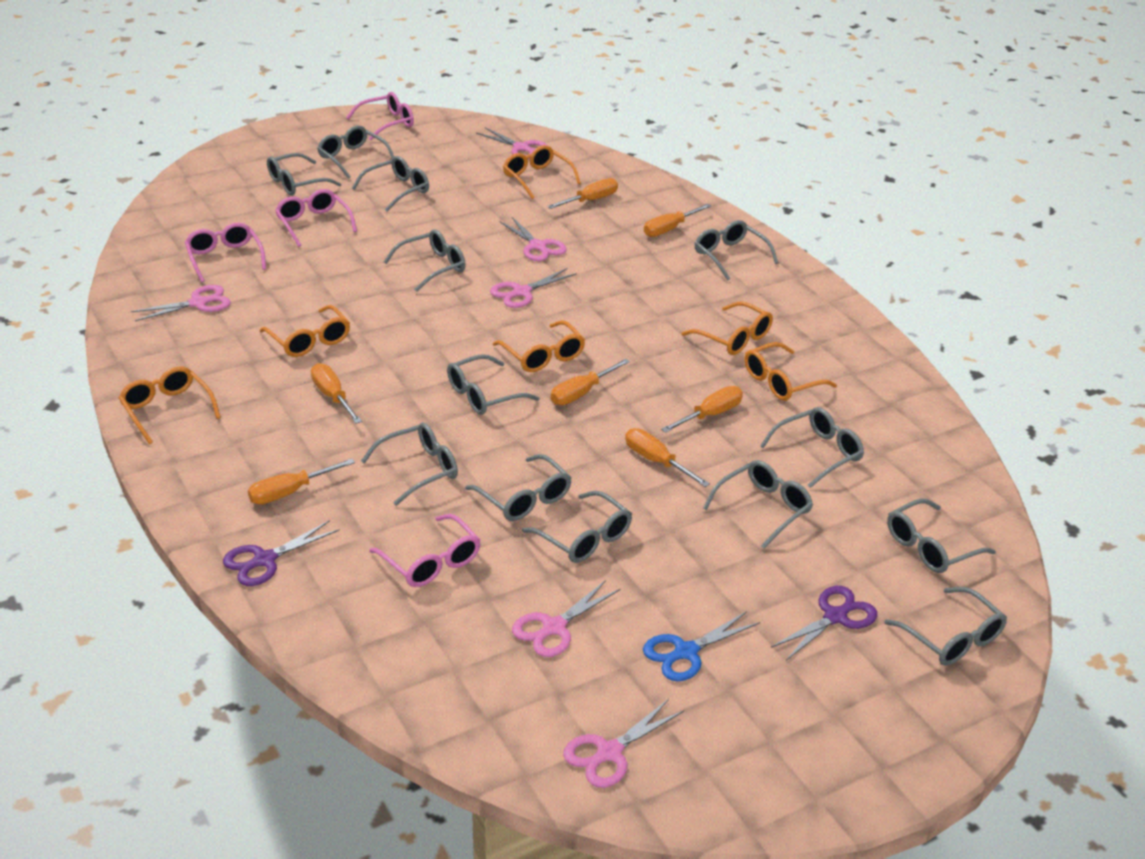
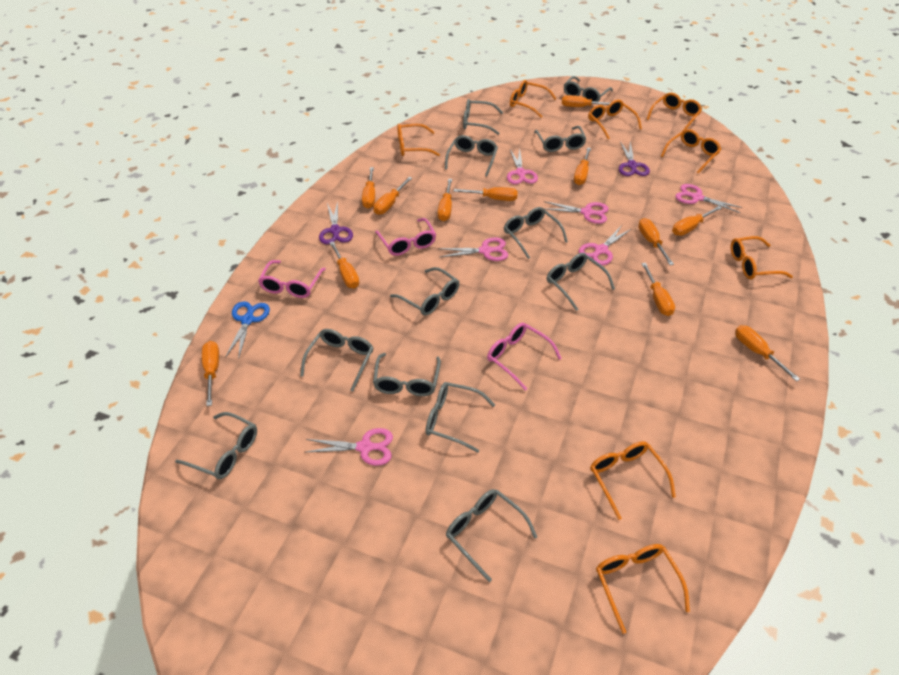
grey glasses: 13 -> 12
orange glasses: 6 -> 8
orange screwdriver: 7 -> 12
pink glasses: 4 -> 3

